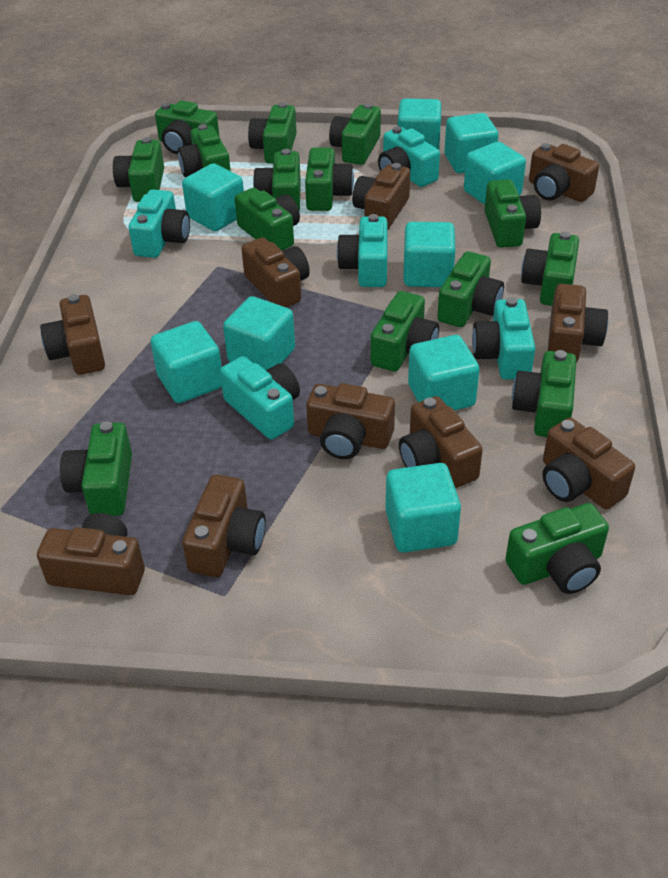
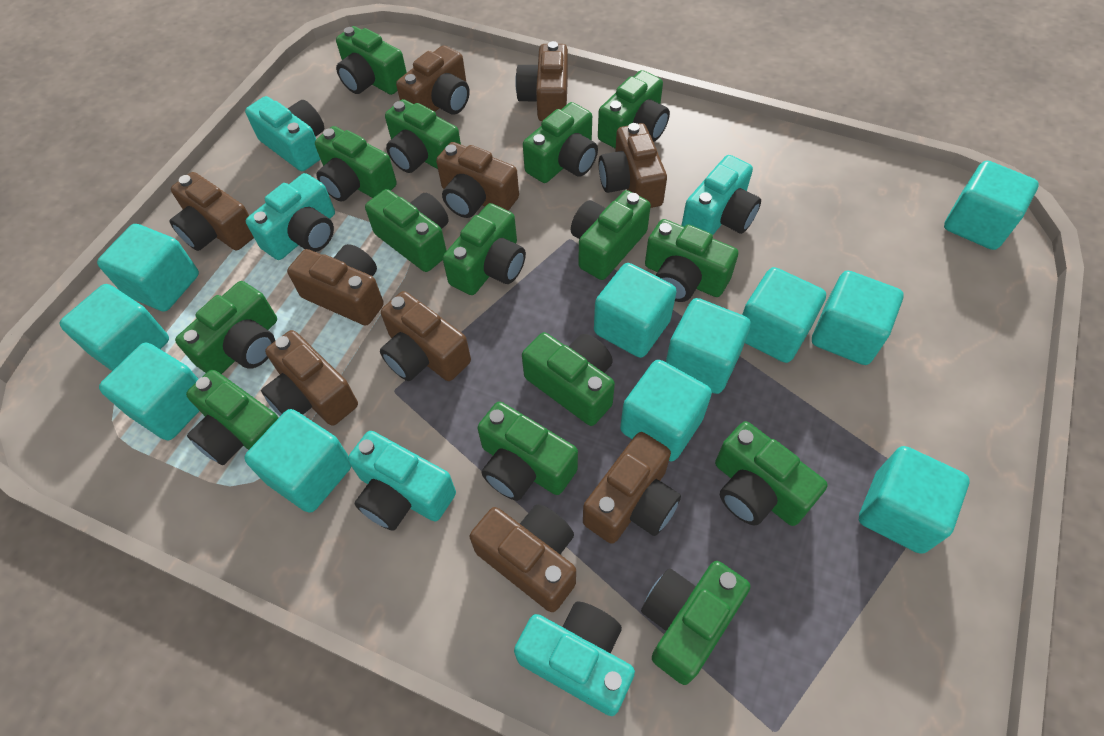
turquoise cube: 9 -> 11

